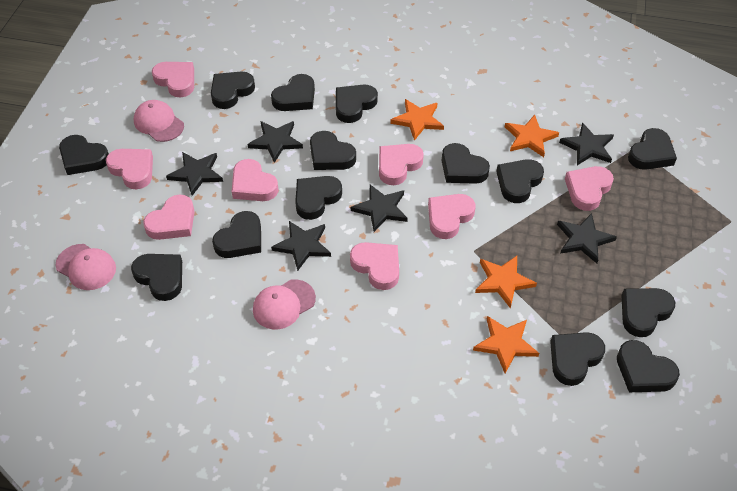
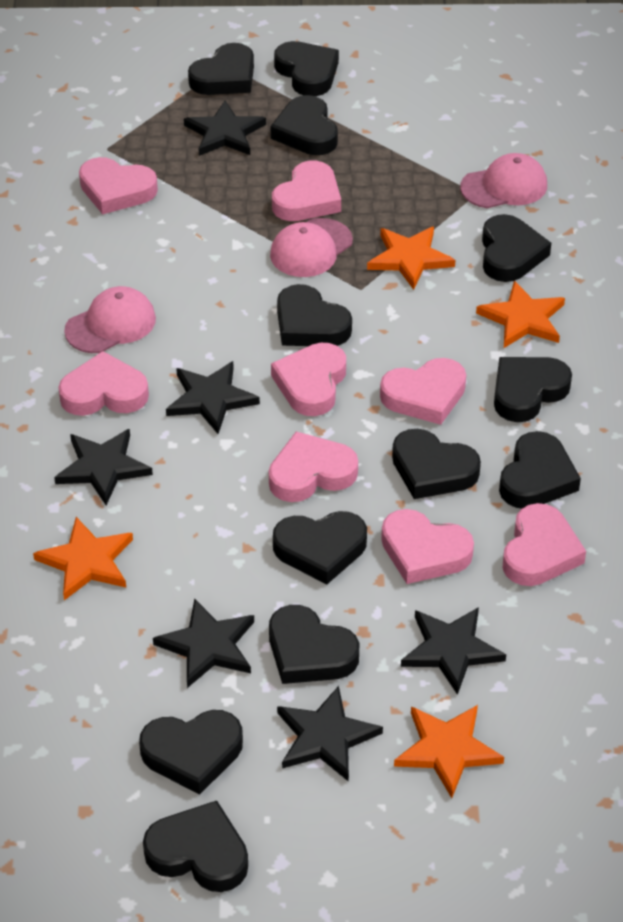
black heart: 14 -> 12

